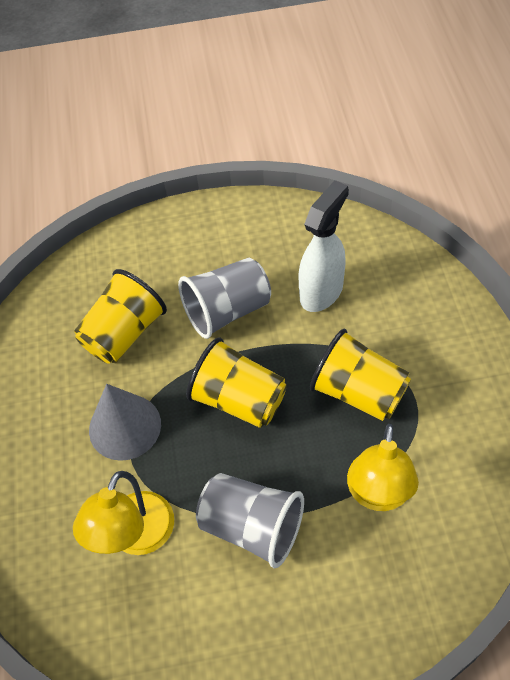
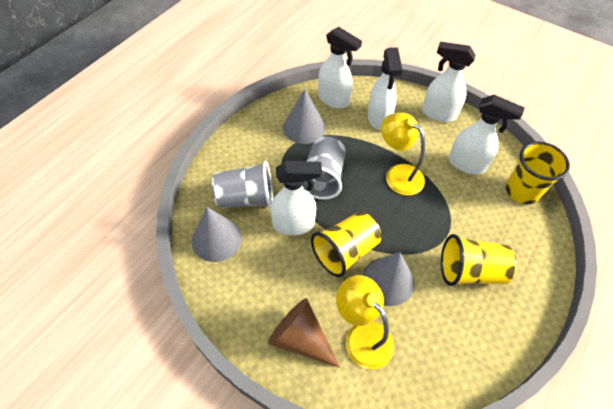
brown cone: 0 -> 1
grey cone: 1 -> 3
white spray bottle: 1 -> 5

